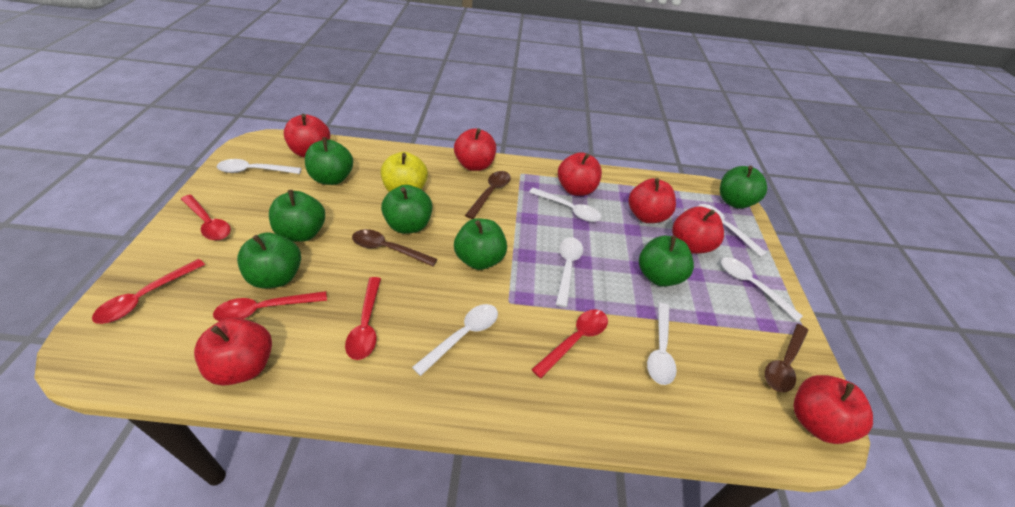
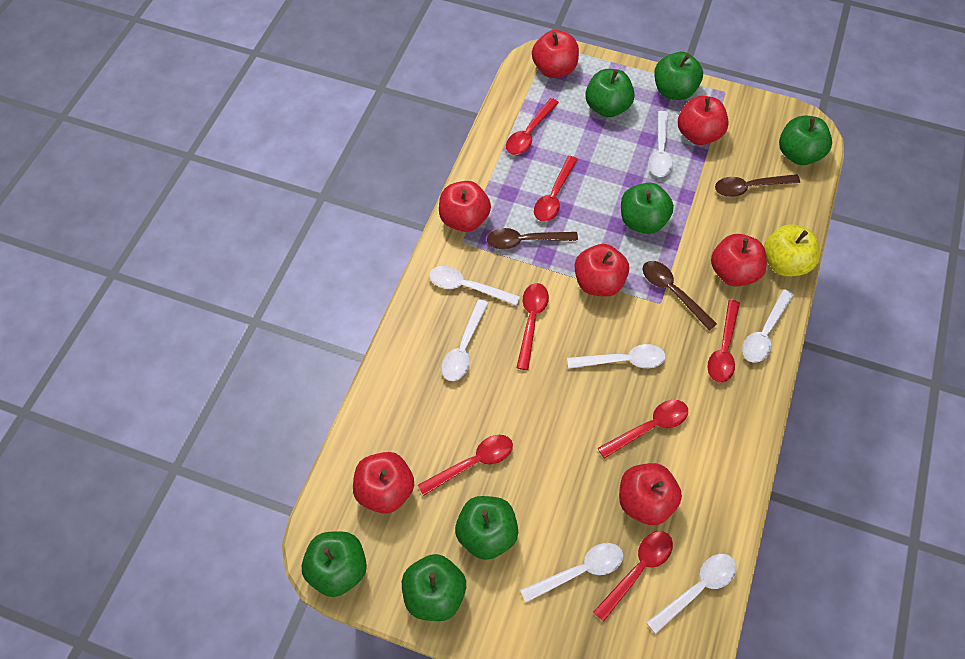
red spoon: 5 -> 7

